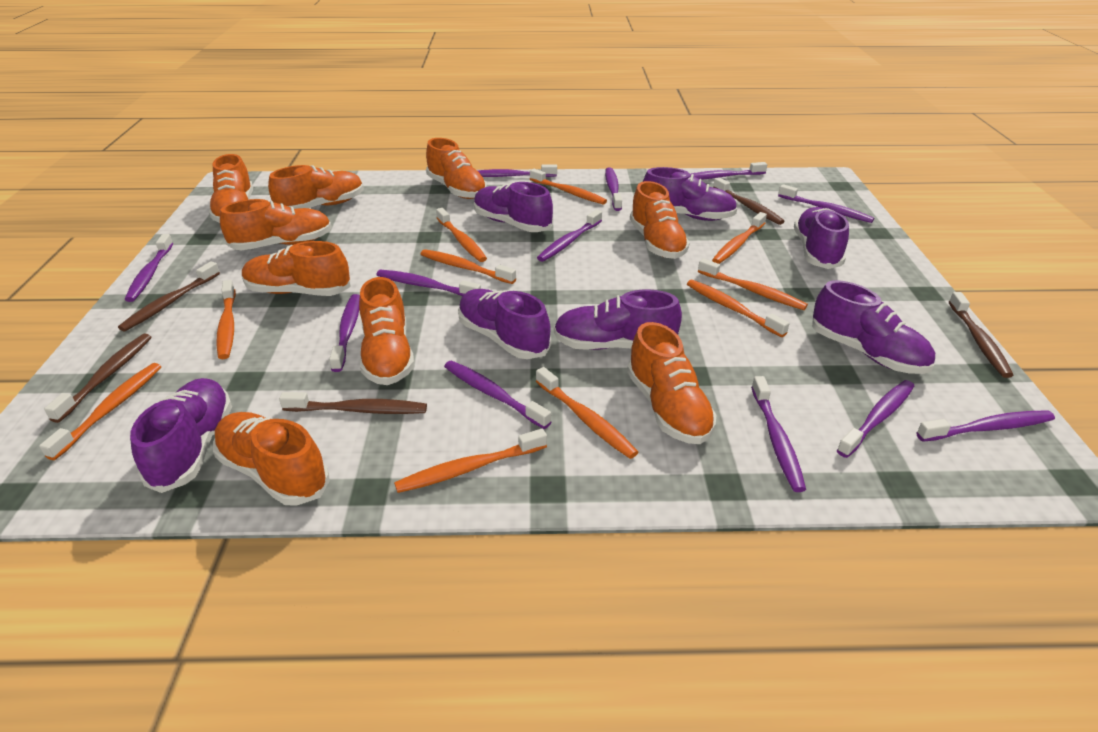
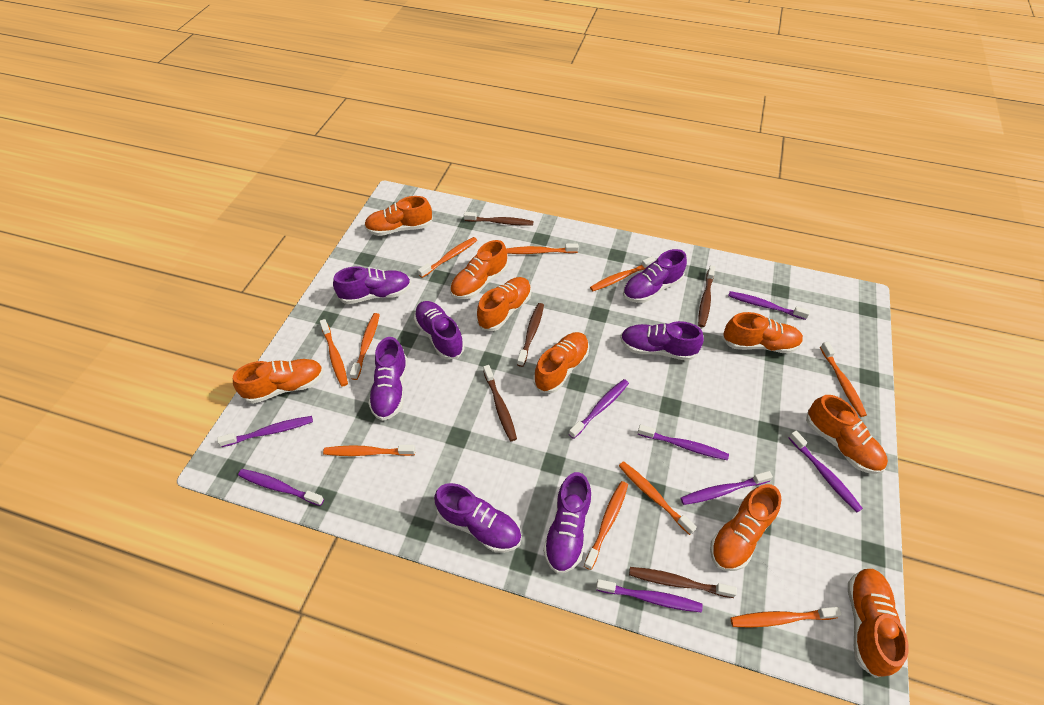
purple toothbrush: 12 -> 8

